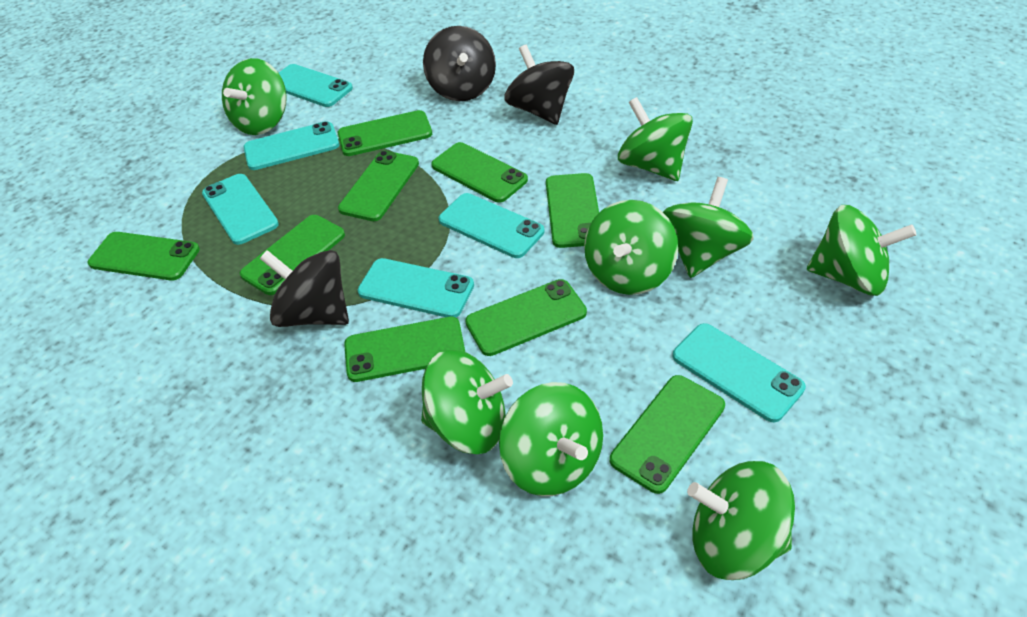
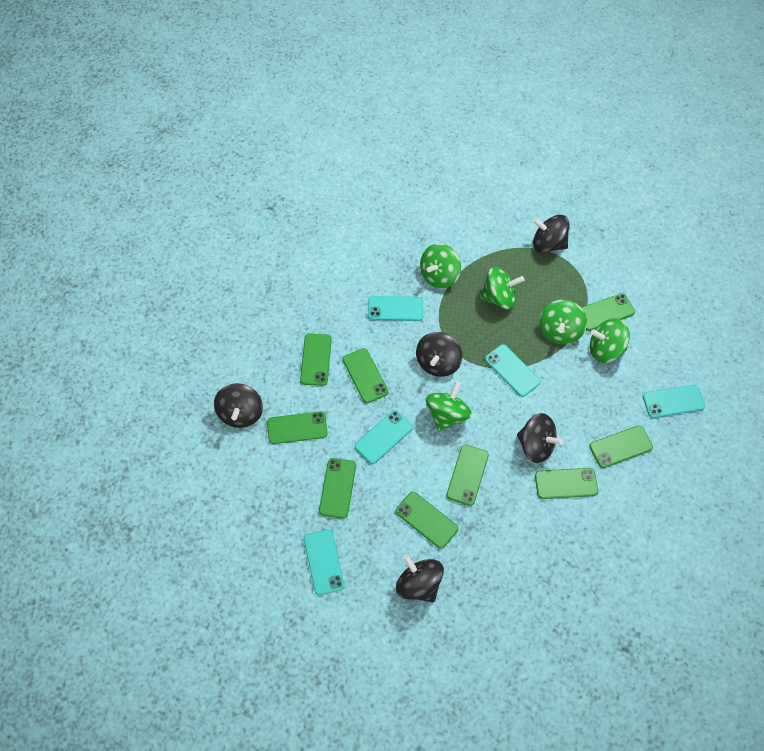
black spinning top: 3 -> 5
green spinning top: 8 -> 5
turquoise phone: 6 -> 5

